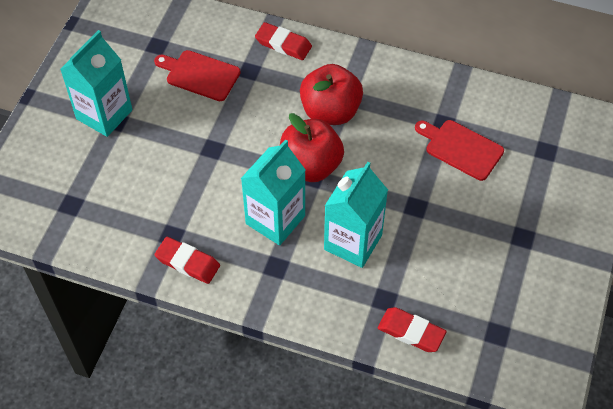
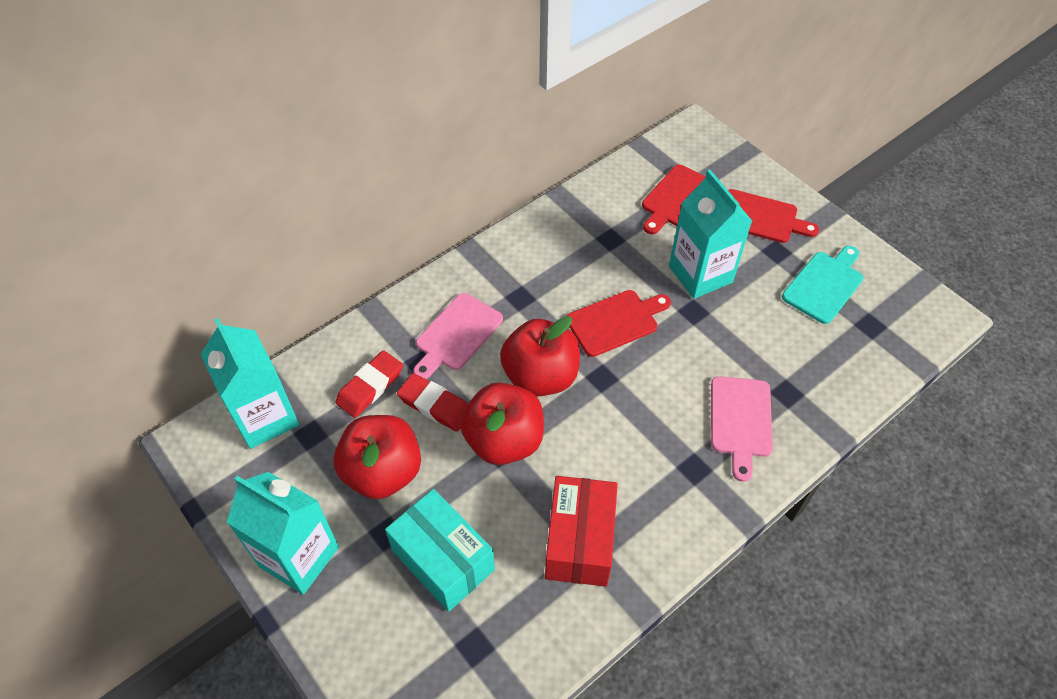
pink cutting board: 0 -> 2
red apple: 2 -> 3
red box: 0 -> 1
red cutting board: 2 -> 3
red eraser: 3 -> 2
turquoise box: 0 -> 1
turquoise cutting board: 0 -> 1

